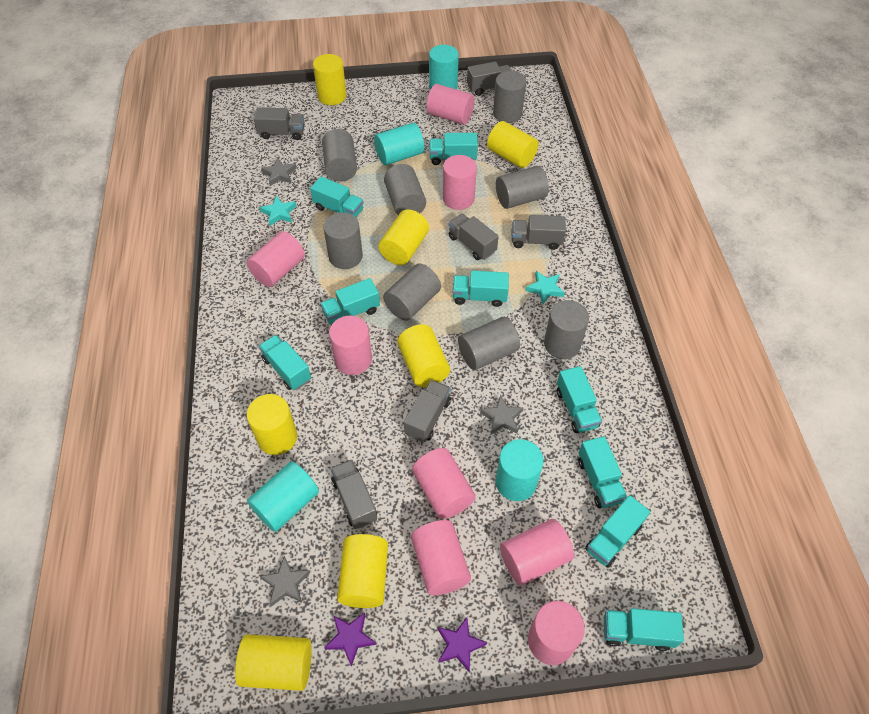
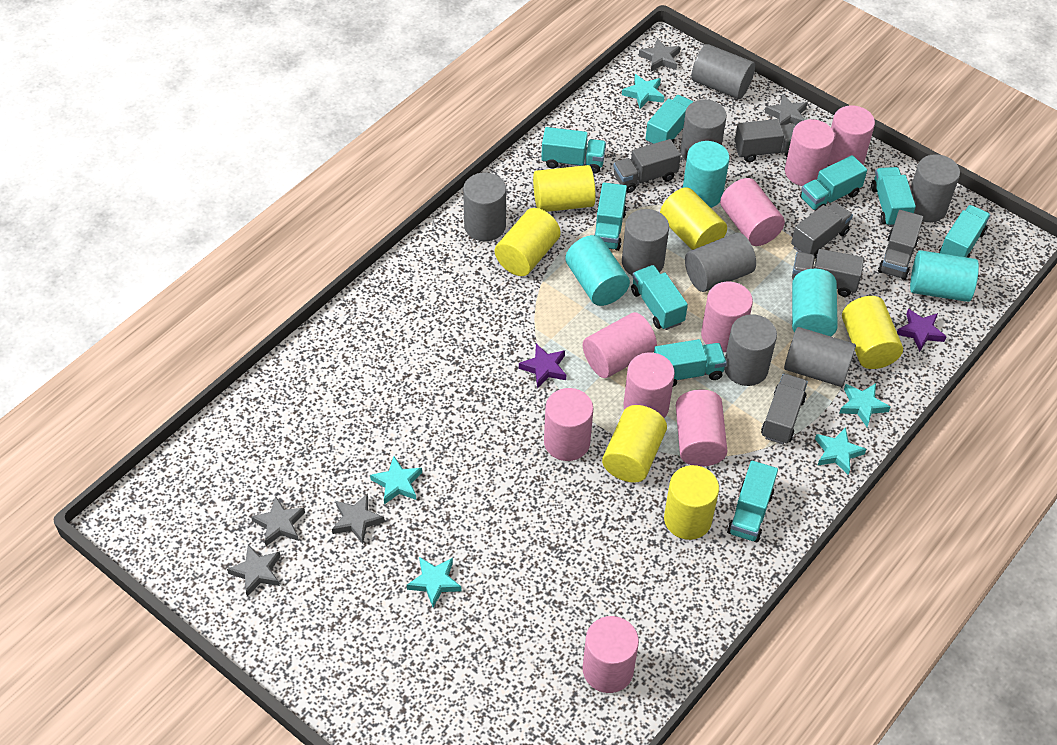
grey star: 3 -> 5
pink cylinder: 8 -> 9
turquoise star: 2 -> 5
yellow cylinder: 7 -> 6

